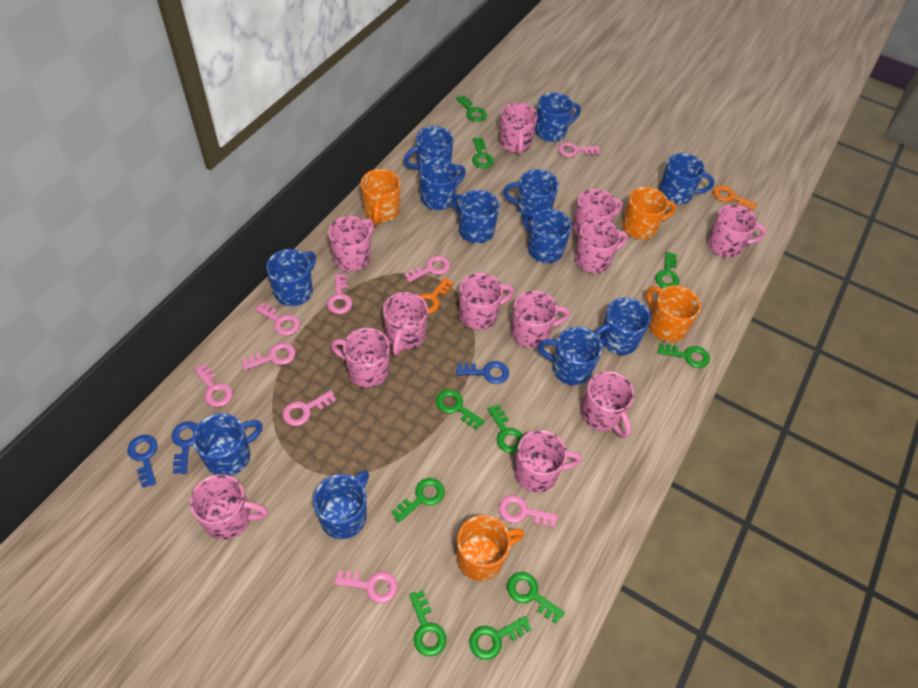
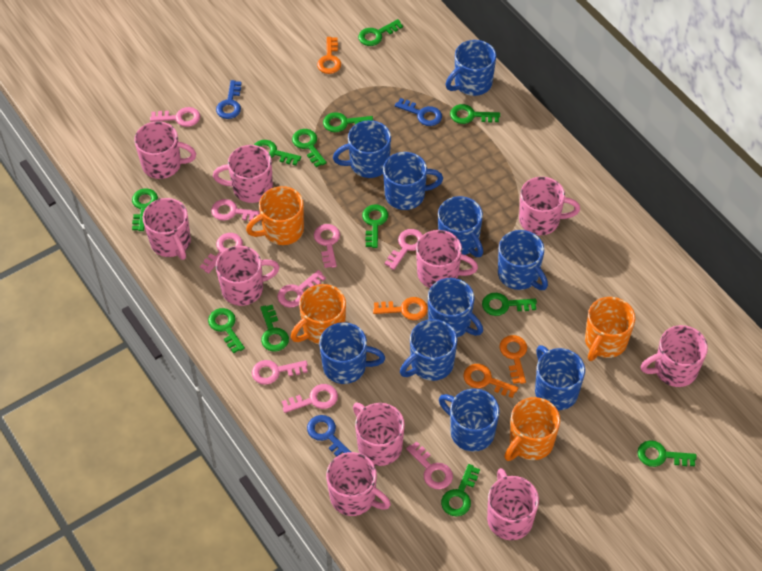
blue mug: 12 -> 10
green key: 10 -> 12
orange key: 2 -> 4
pink mug: 12 -> 10

